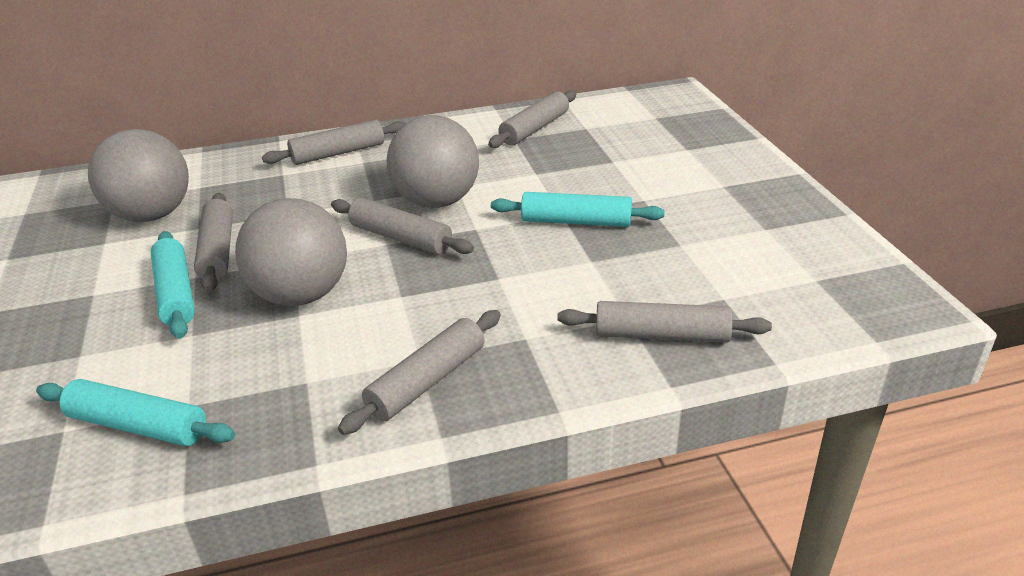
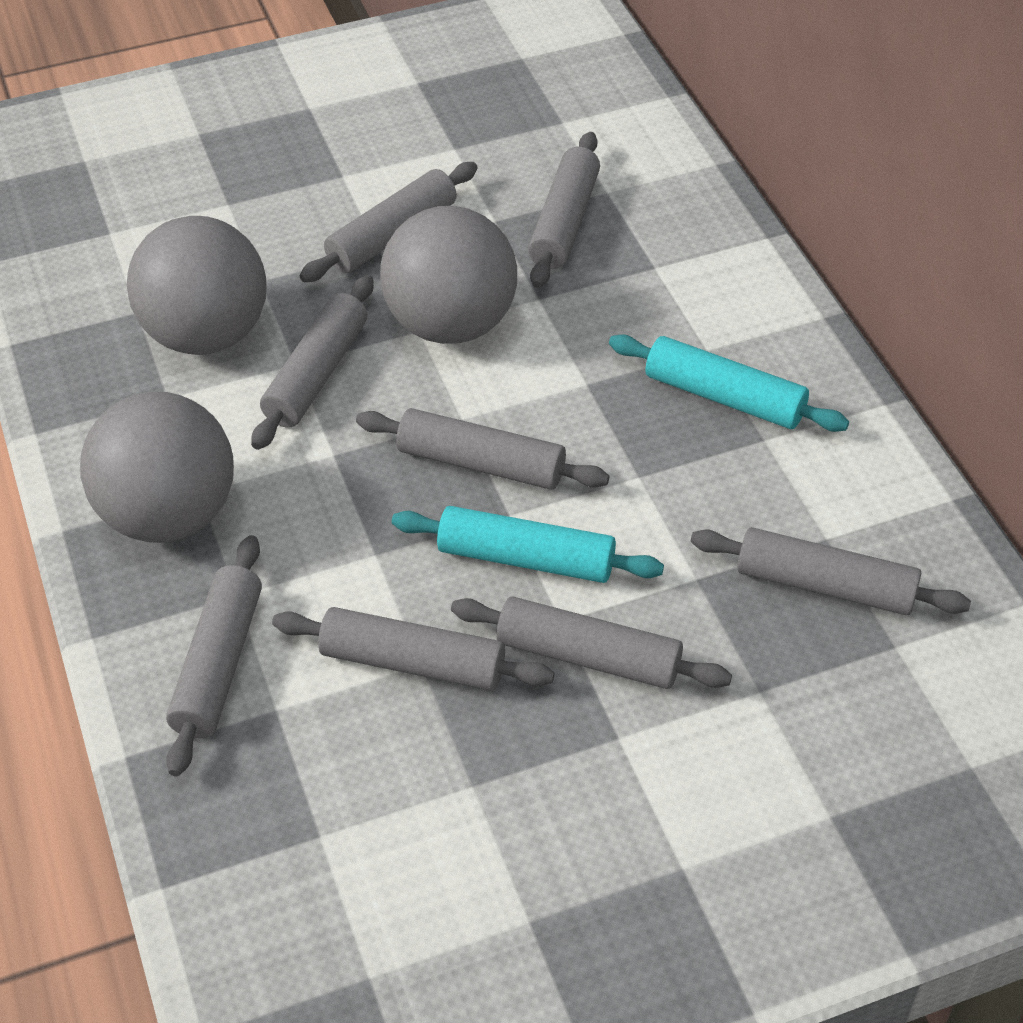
grey rolling pin: 6 -> 8
turquoise rolling pin: 3 -> 2

